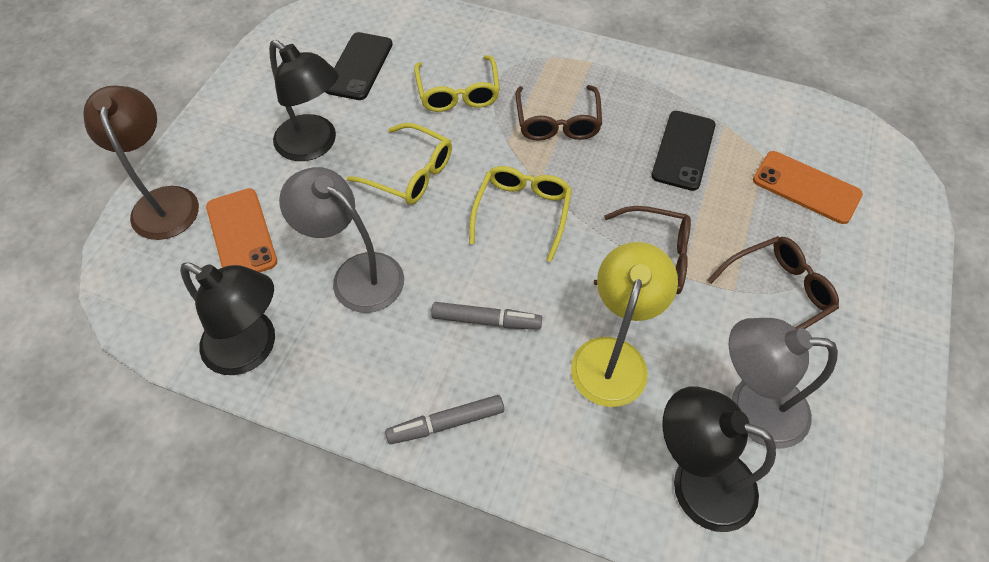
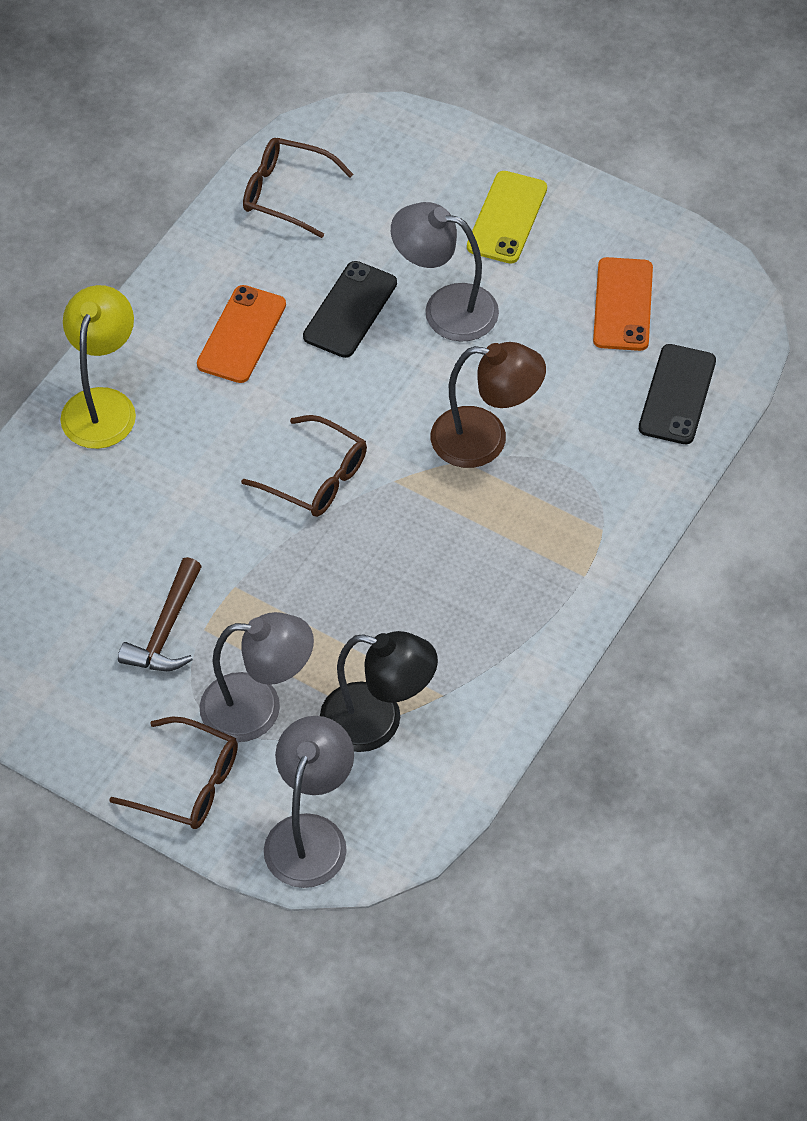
black lamp: 3 -> 1
brown hammer: 0 -> 1
grey lamp: 2 -> 3
grey marker: 2 -> 0
yellow glasses: 3 -> 0
yellow phone: 0 -> 1

